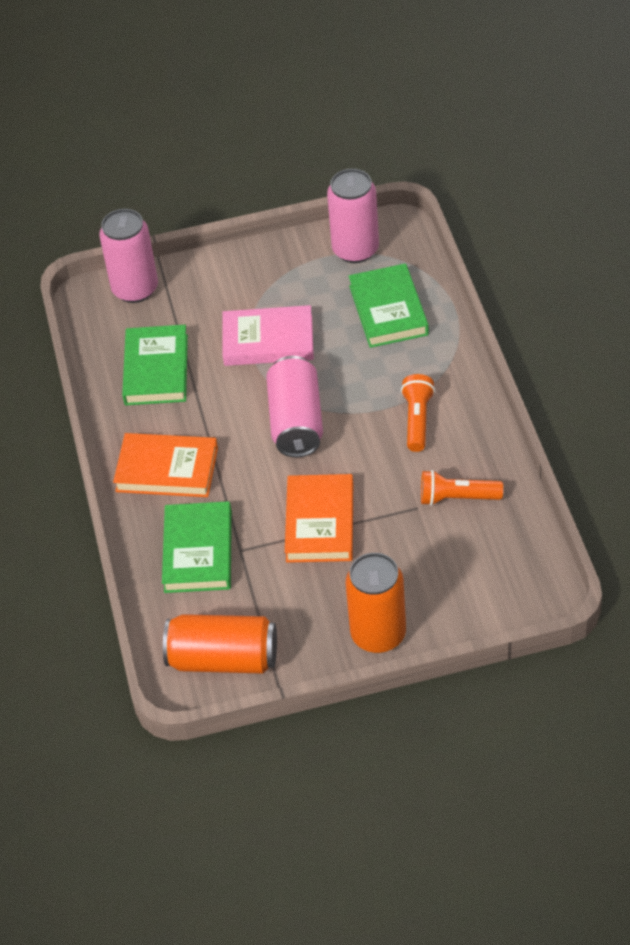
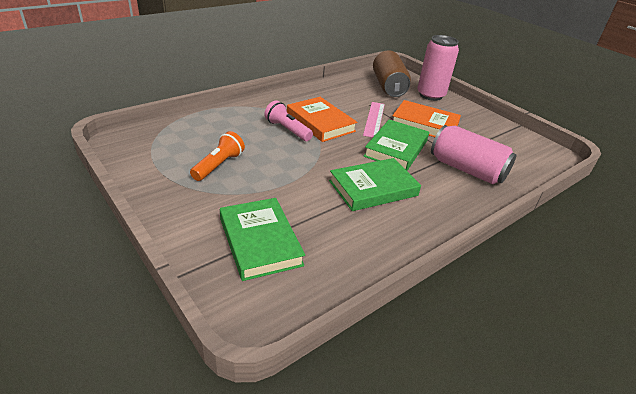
brown can: 0 -> 1
orange can: 2 -> 0
orange flashlight: 2 -> 1
pink book: 1 -> 0
pink can: 3 -> 2
pink flashlight: 0 -> 1
pink ruler: 0 -> 1

